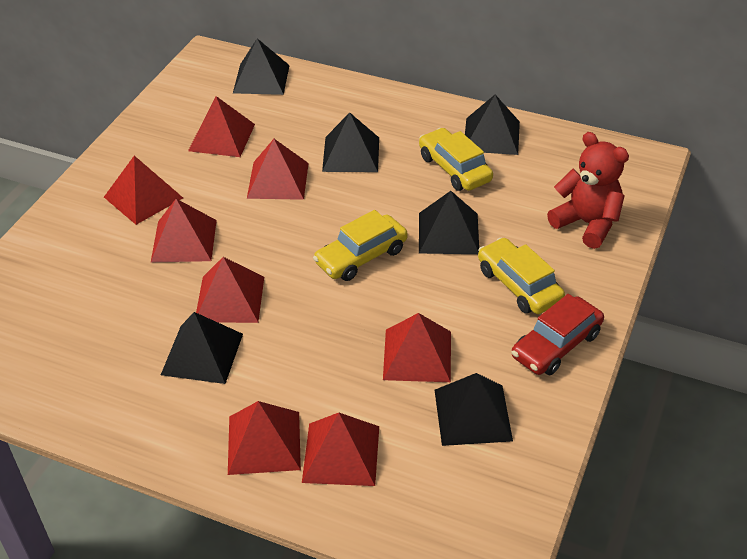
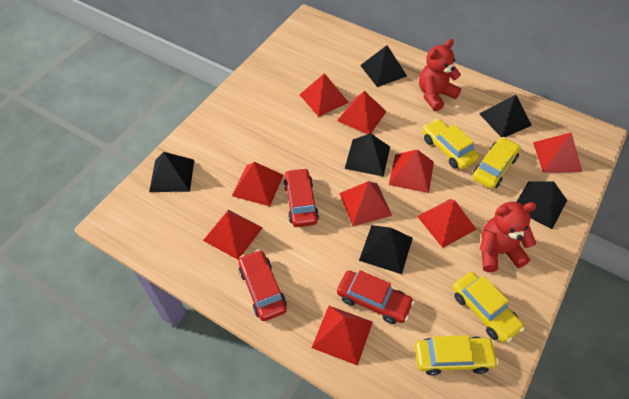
red car: 1 -> 3
red pyramid: 8 -> 9
red teddy bear: 1 -> 2
yellow car: 3 -> 4

